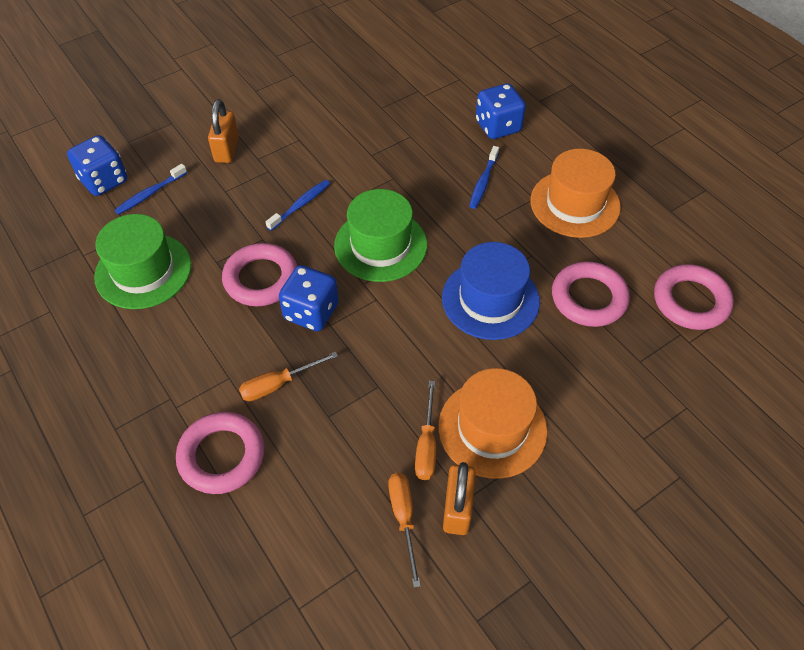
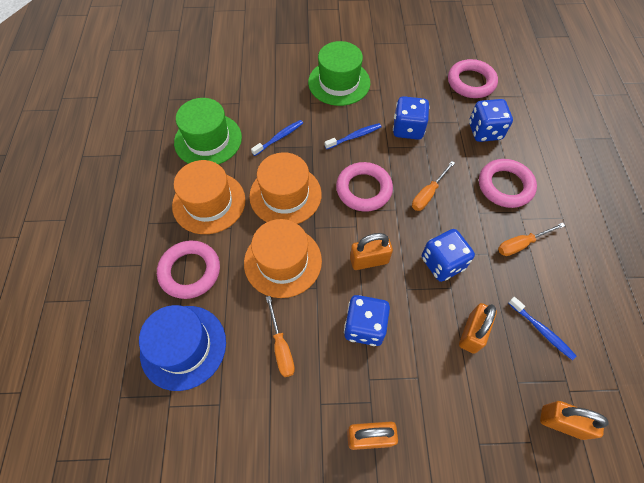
blue dice: 3 -> 4
orange hat: 2 -> 3
orange padlock: 2 -> 4

